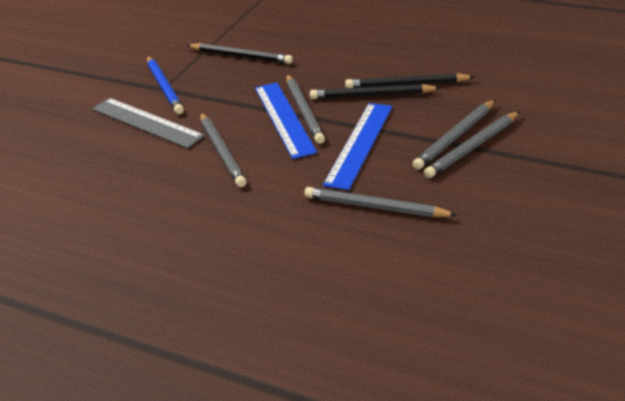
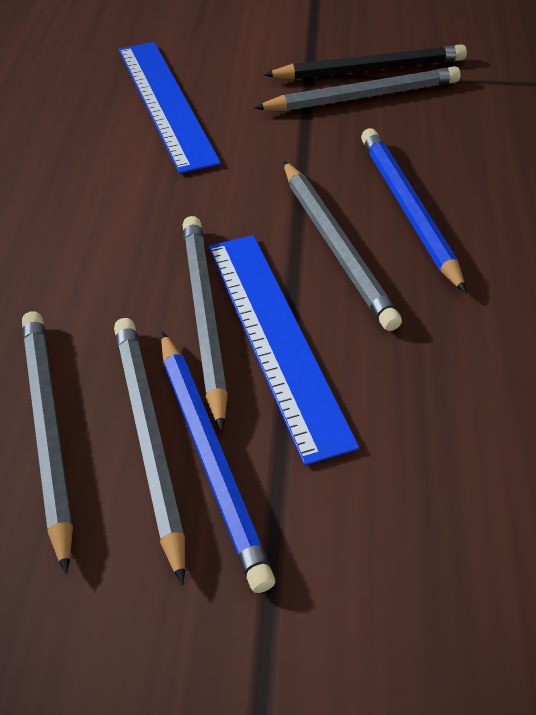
black pencil: 3 -> 1
blue pencil: 1 -> 2
grey ruler: 1 -> 0

